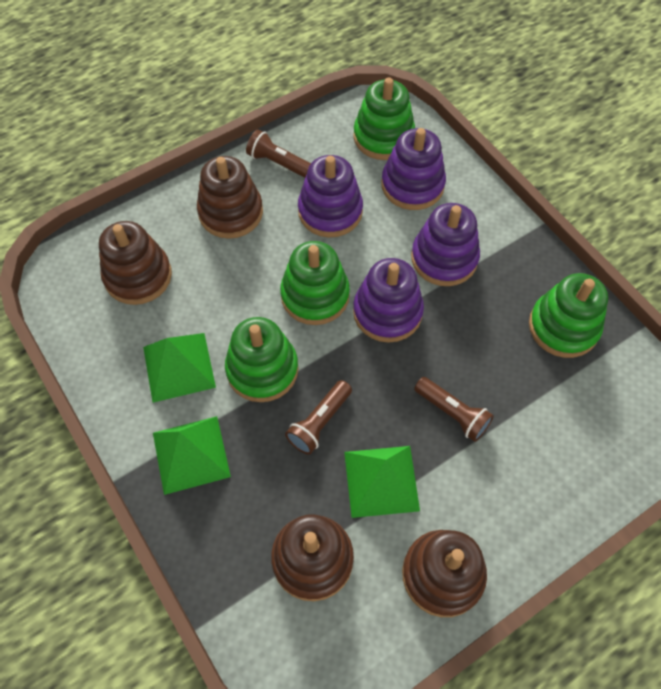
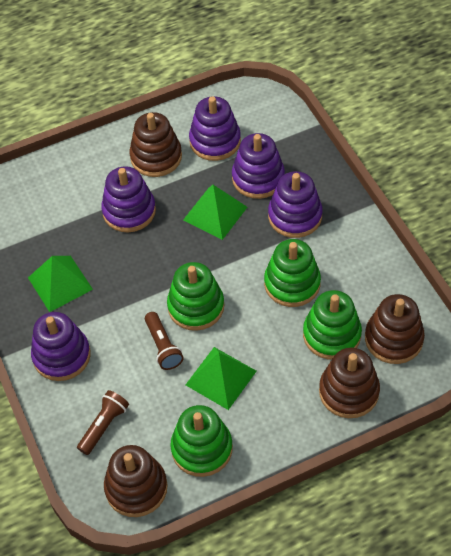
brown flashlight: 3 -> 2
purple stacking toy: 4 -> 5

